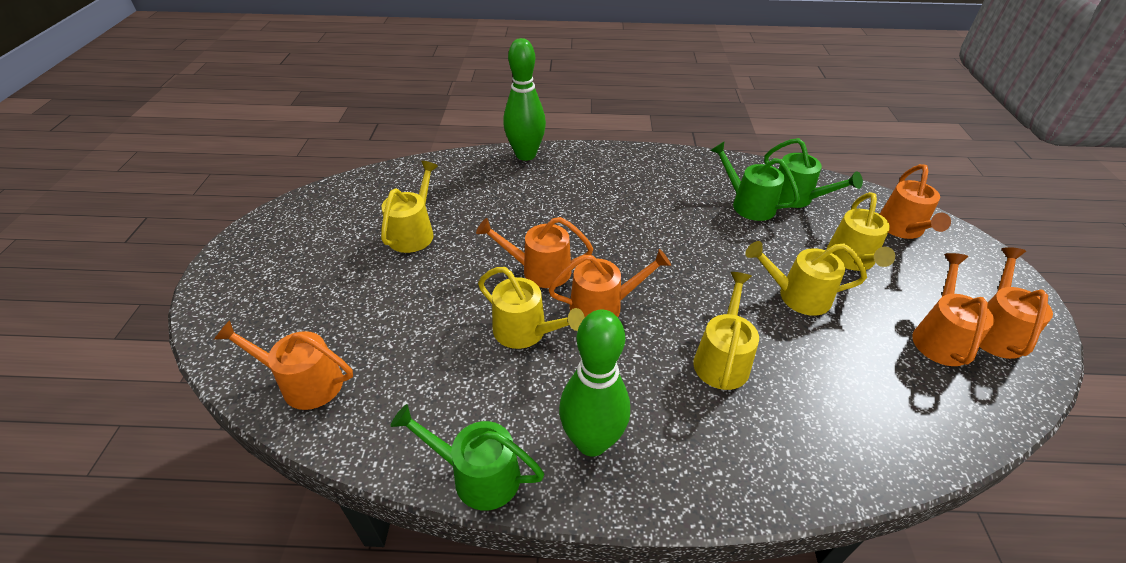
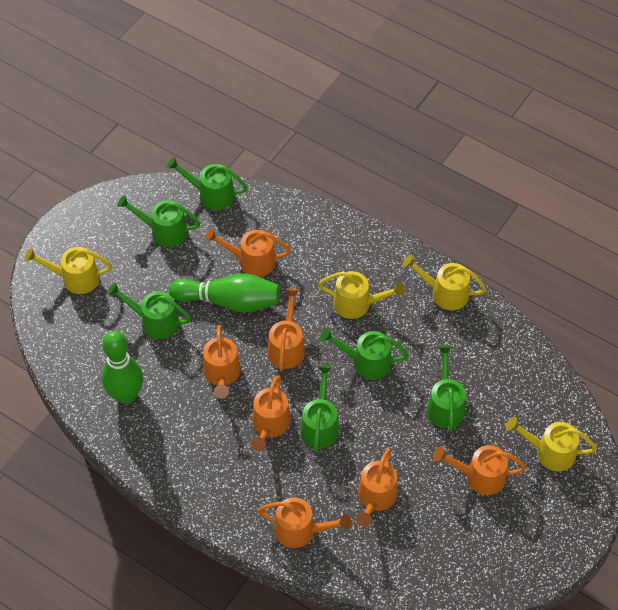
green watering can: 3 -> 6
orange watering can: 6 -> 7
yellow watering can: 5 -> 4

